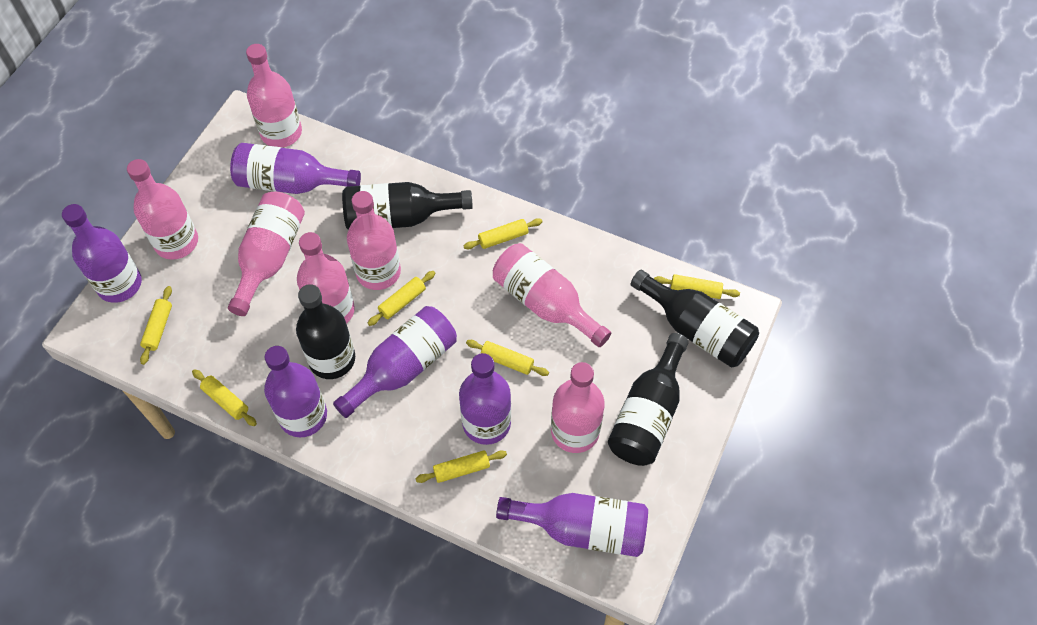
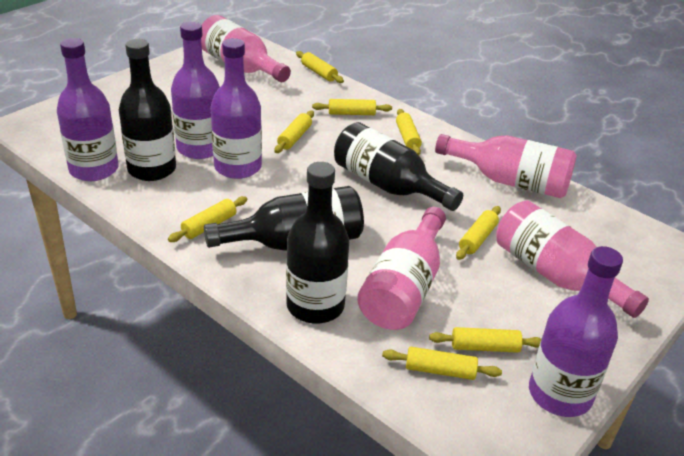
pink bottle: 7 -> 4
purple bottle: 6 -> 4
yellow rolling pin: 7 -> 8

